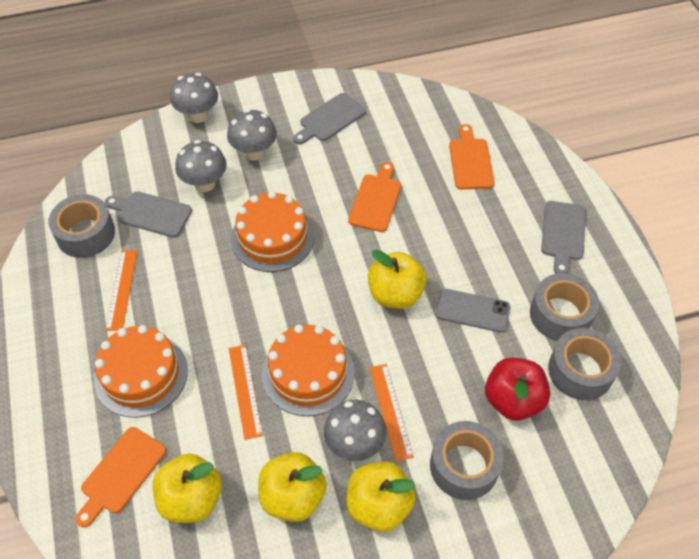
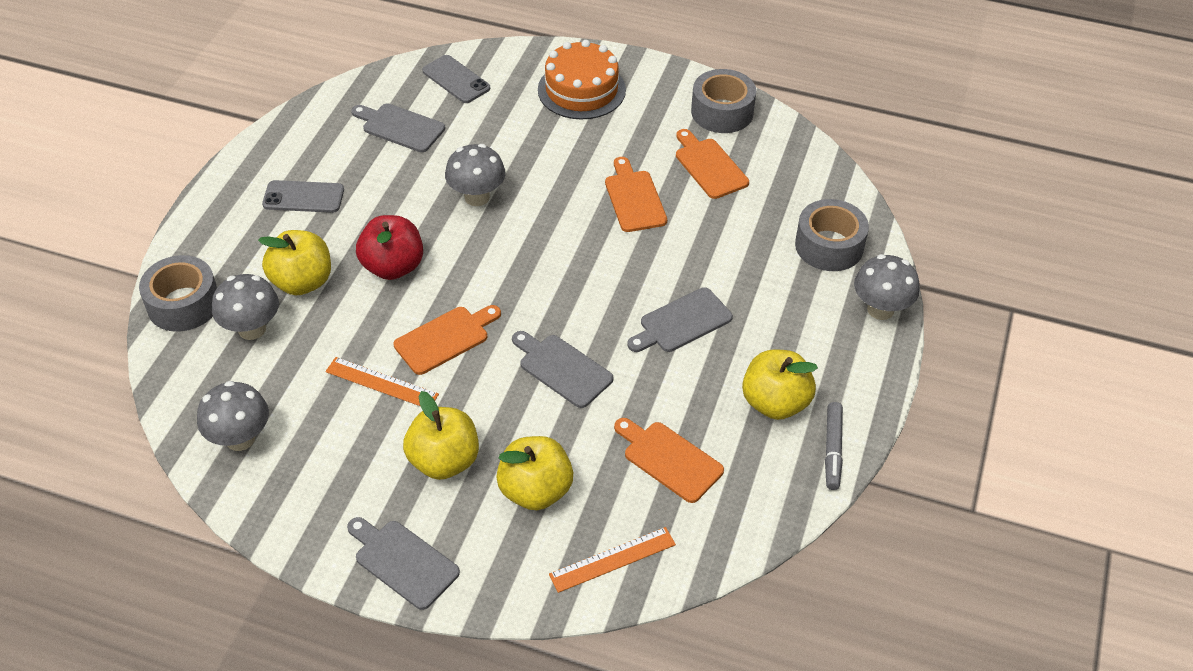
grey cutting board: 3 -> 4
grey marker: 0 -> 1
grey phone: 1 -> 2
grey tape: 4 -> 3
orange cake: 3 -> 1
orange cutting board: 3 -> 4
orange ruler: 3 -> 2

